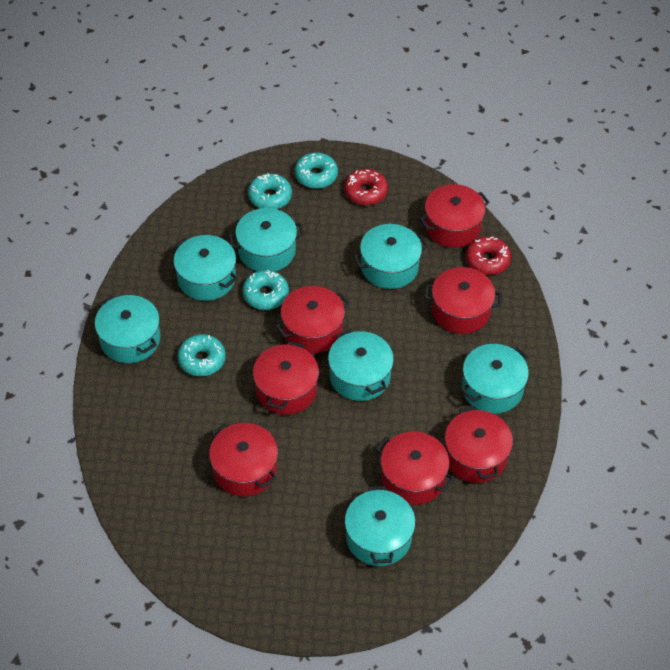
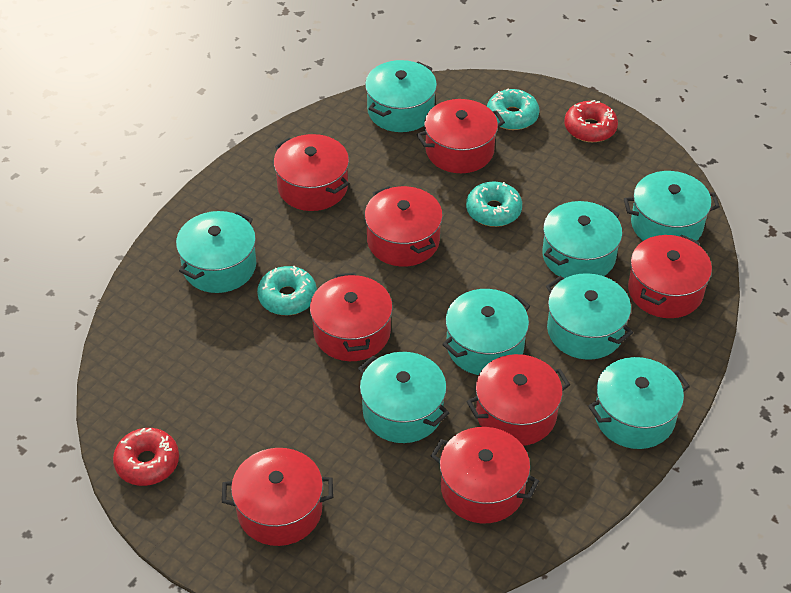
red pot: 7 -> 8
turquoise donut: 4 -> 3
turquoise pot: 7 -> 8

